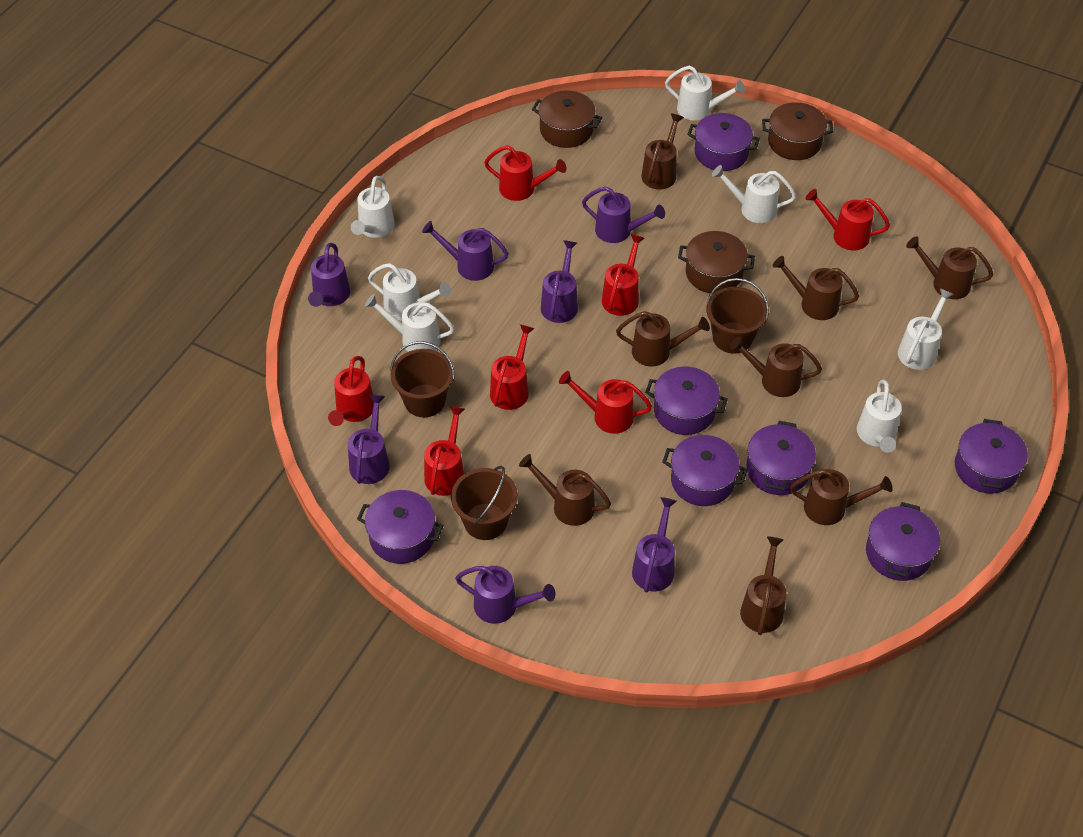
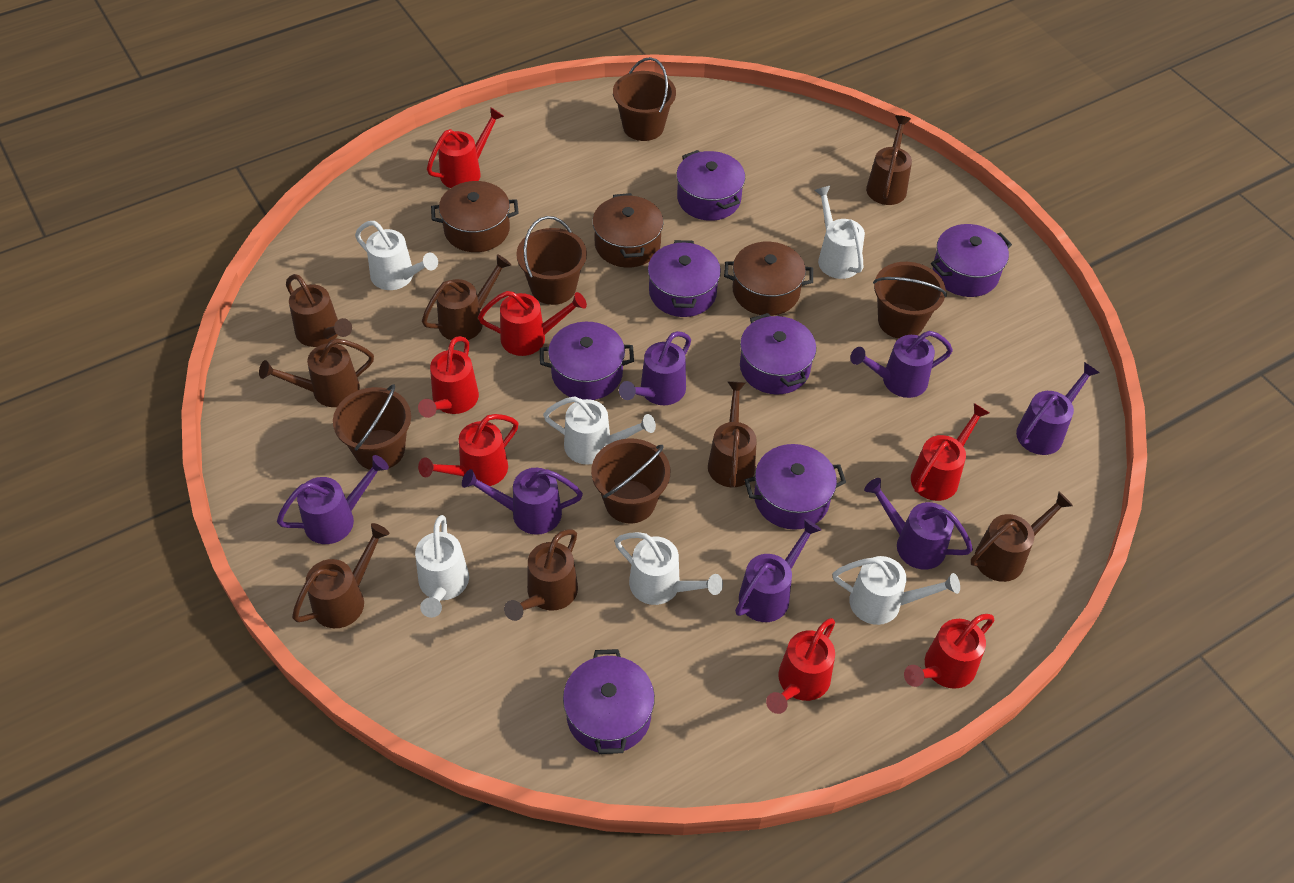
brown bucket: 3 -> 5
white watering can: 7 -> 6

